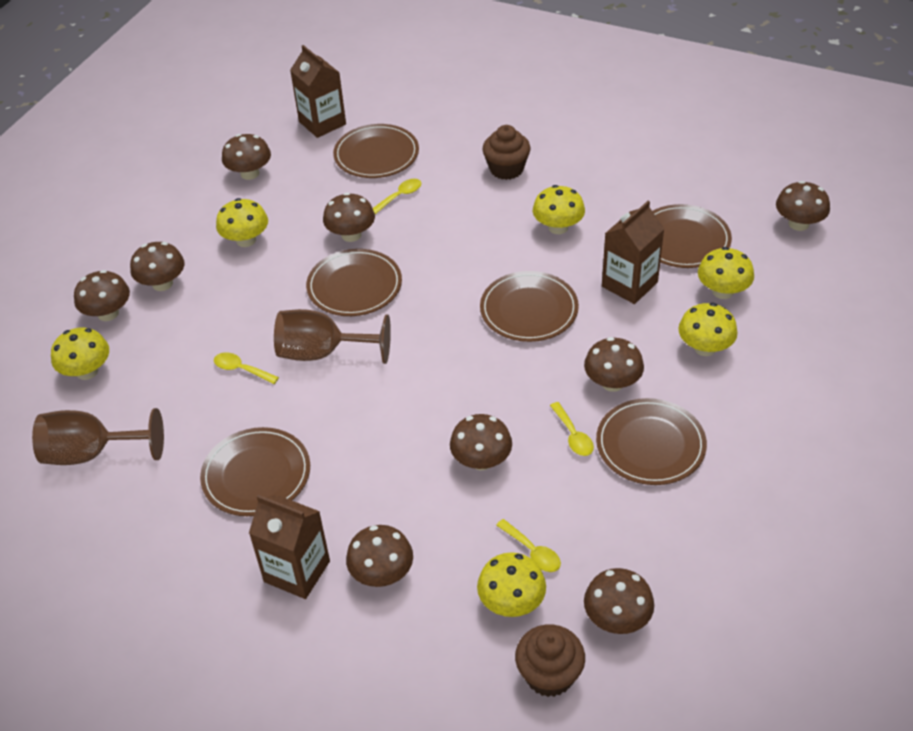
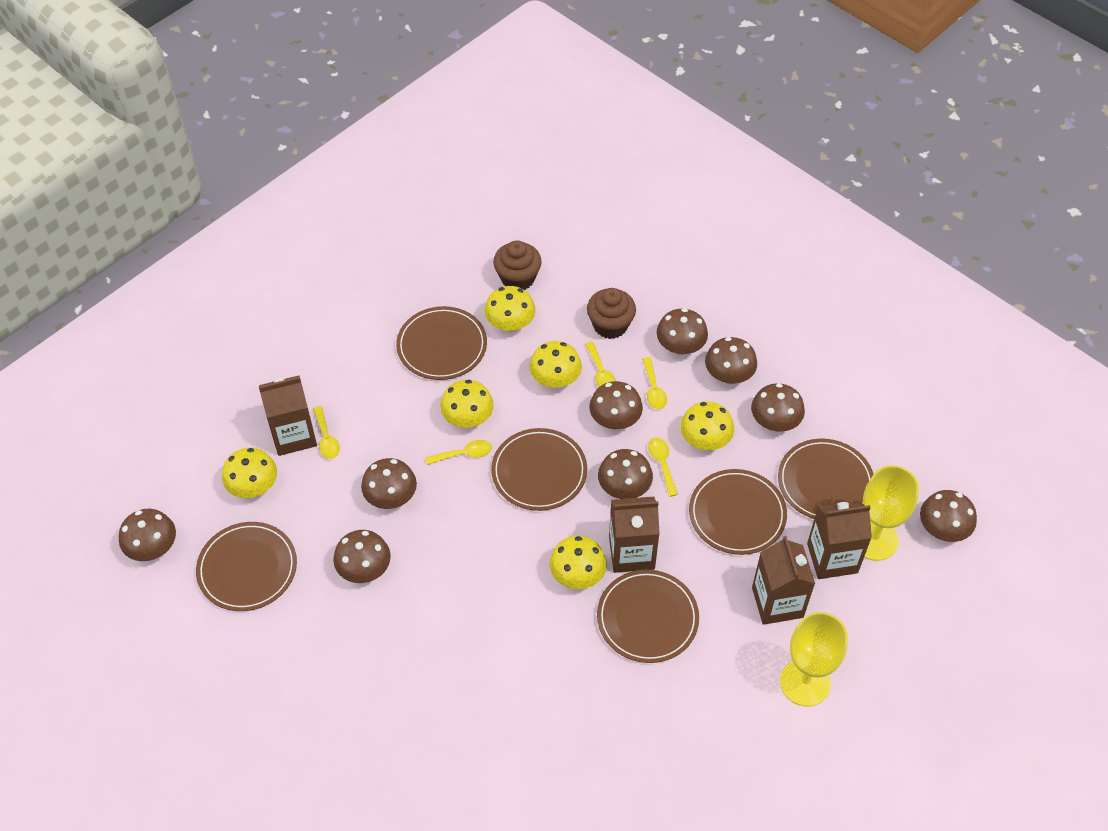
brown carton: 3 -> 4
brown goblet: 2 -> 0
yellow goblet: 0 -> 2
yellow spoon: 4 -> 5

